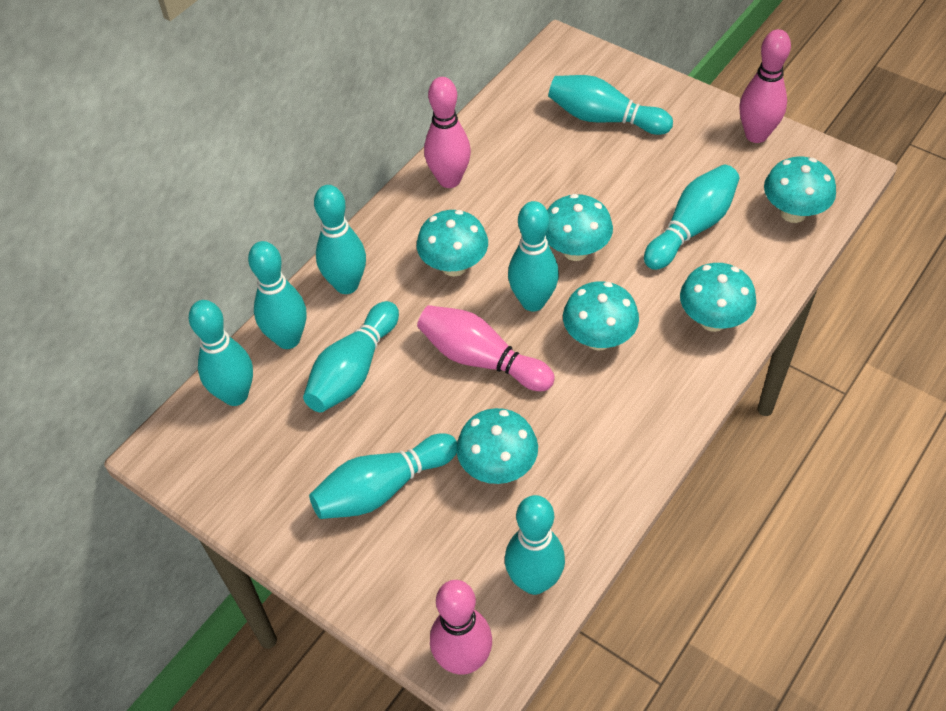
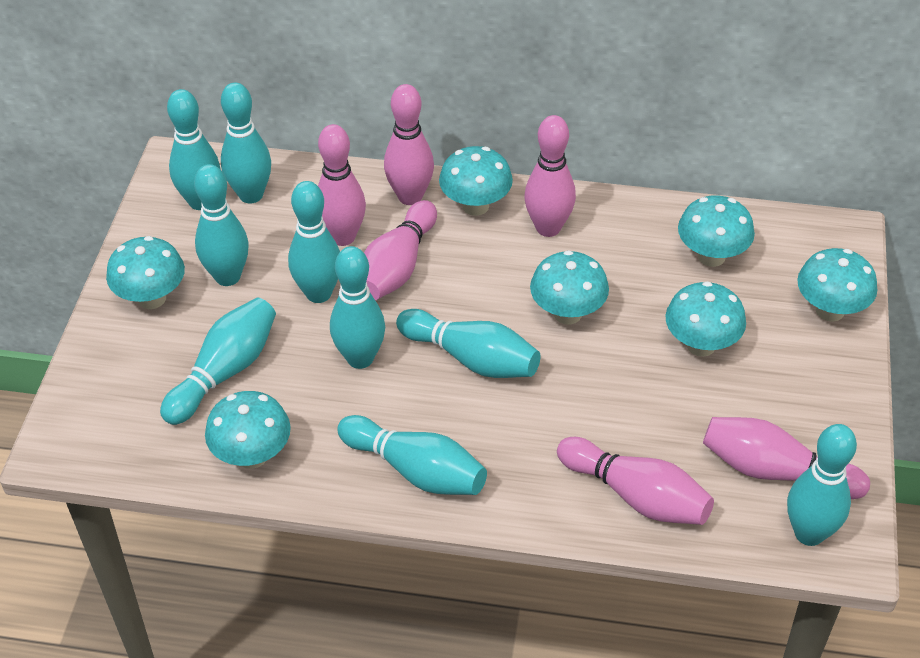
pink bowling pin: 4 -> 6
turquoise mushroom: 6 -> 7

